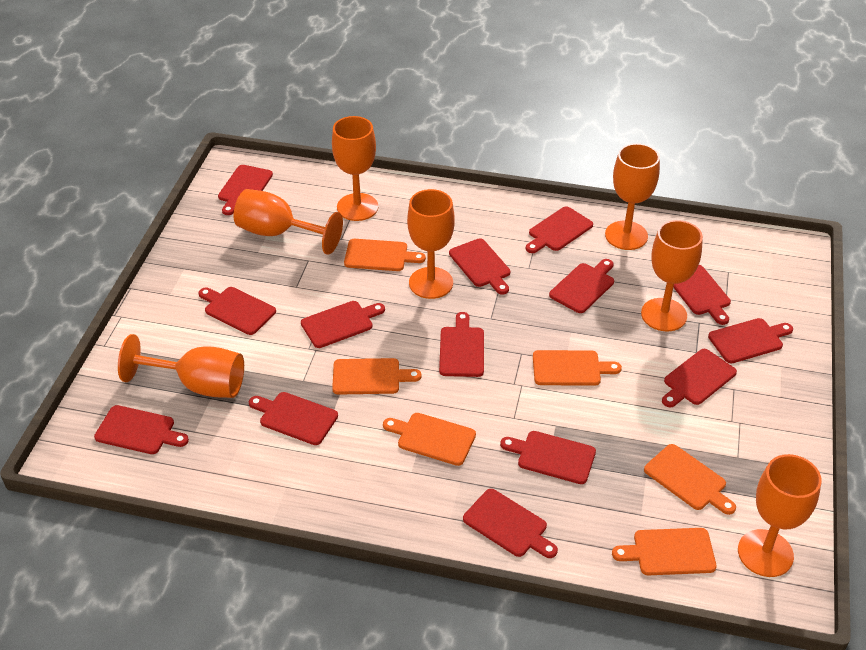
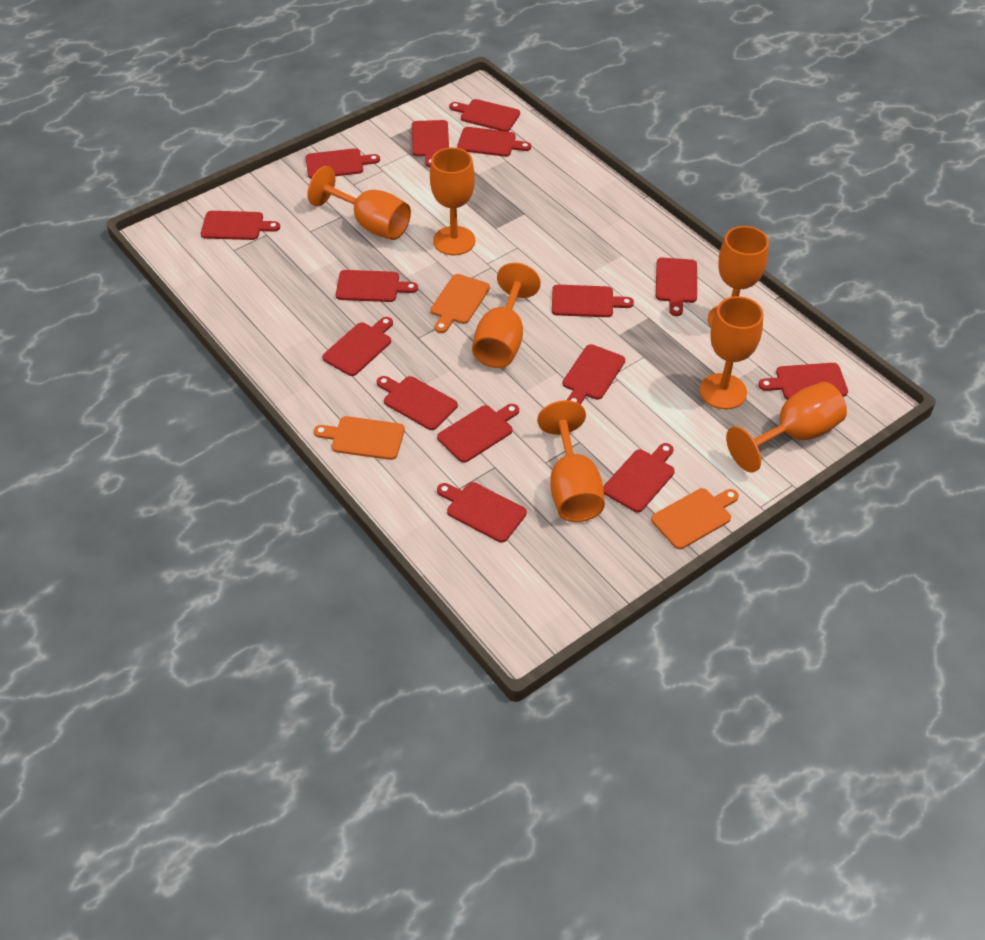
orange cutting board: 6 -> 3
red cutting board: 14 -> 15

